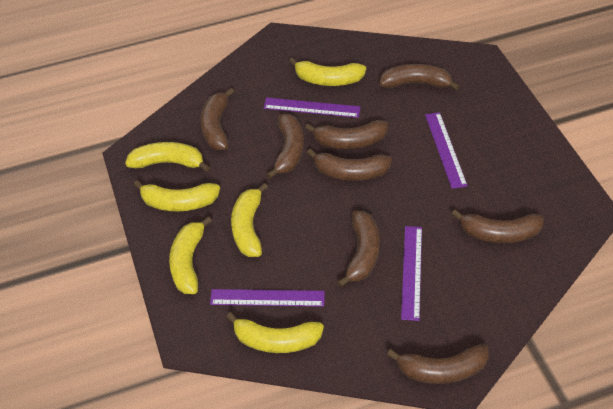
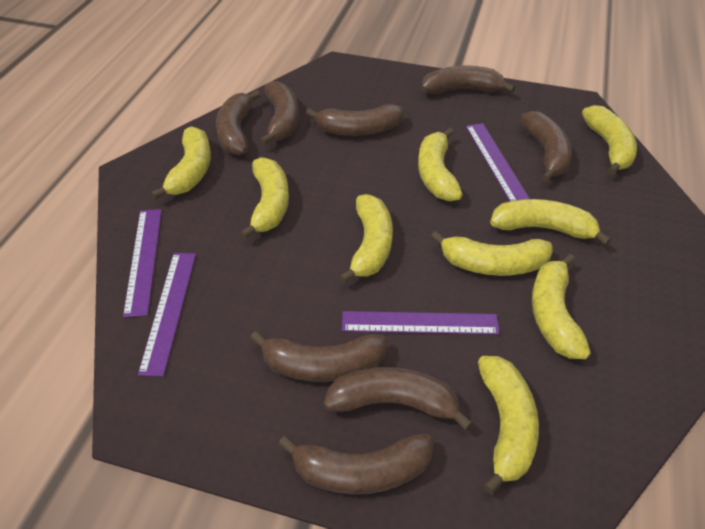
yellow banana: 6 -> 9

